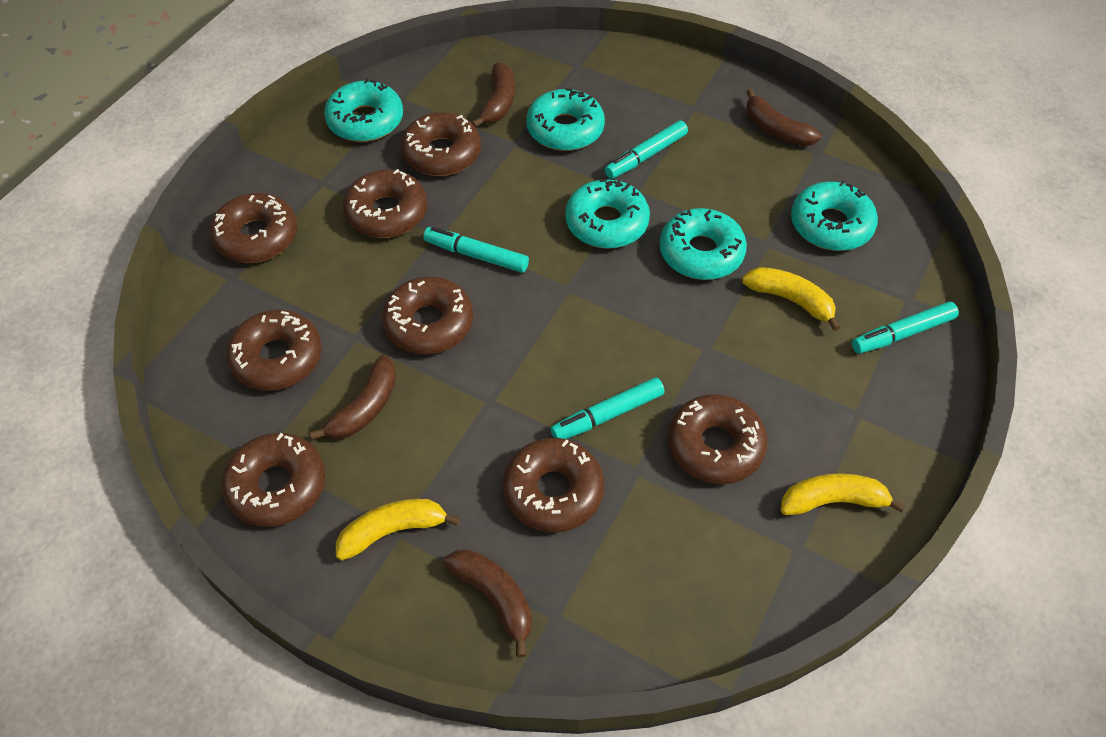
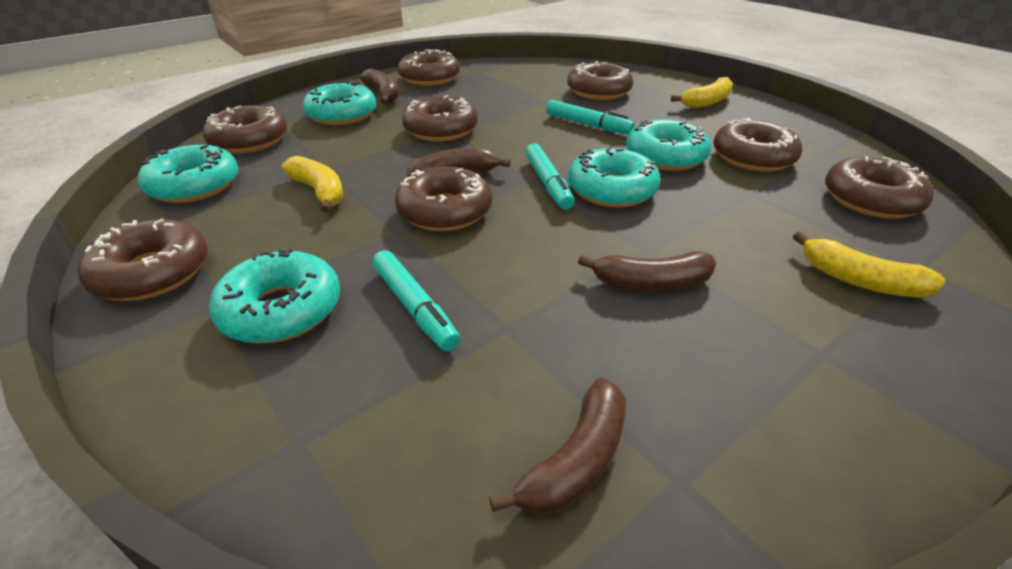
turquoise marker: 4 -> 3

